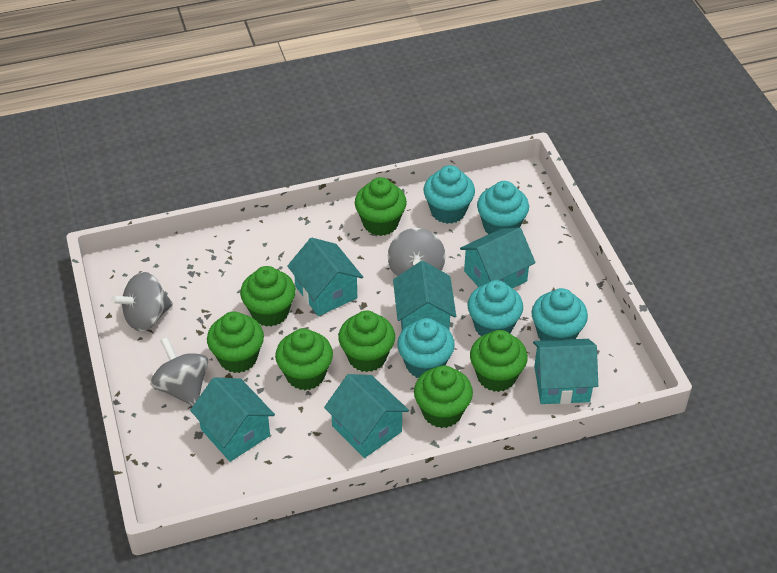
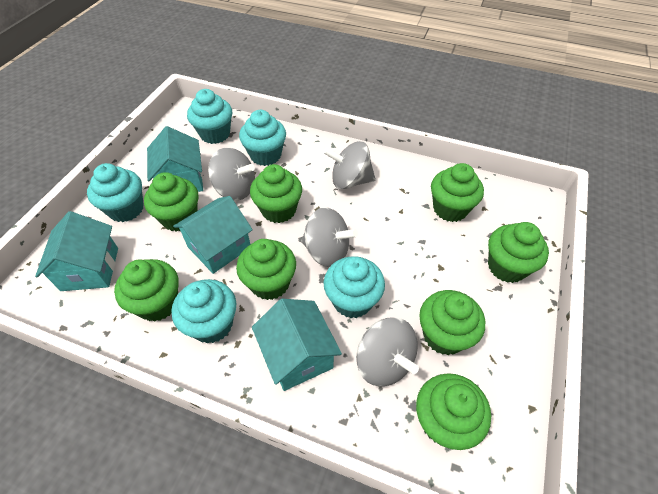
green cupcake: 7 -> 8
grey spinning top: 3 -> 4
turquoise house: 6 -> 4

